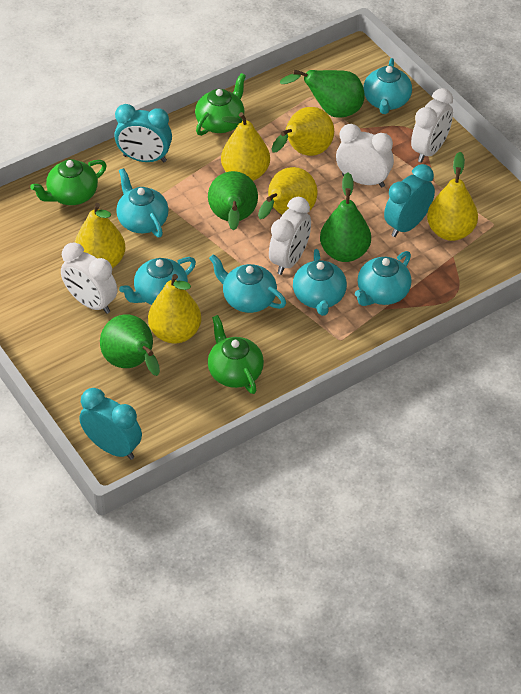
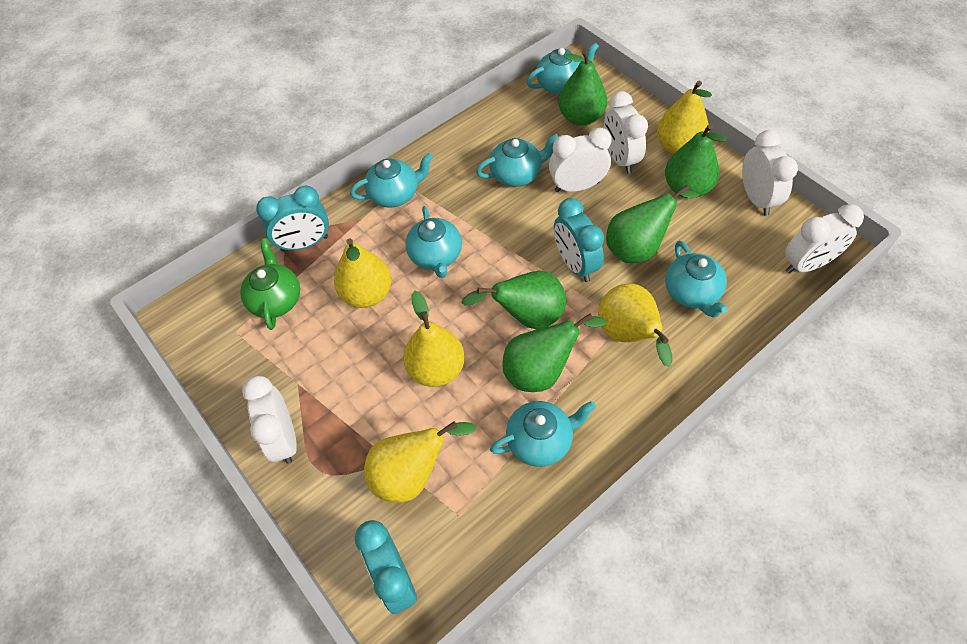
green pear: 4 -> 5
green teapot: 3 -> 1
white clock: 4 -> 5
yellow pear: 6 -> 5

